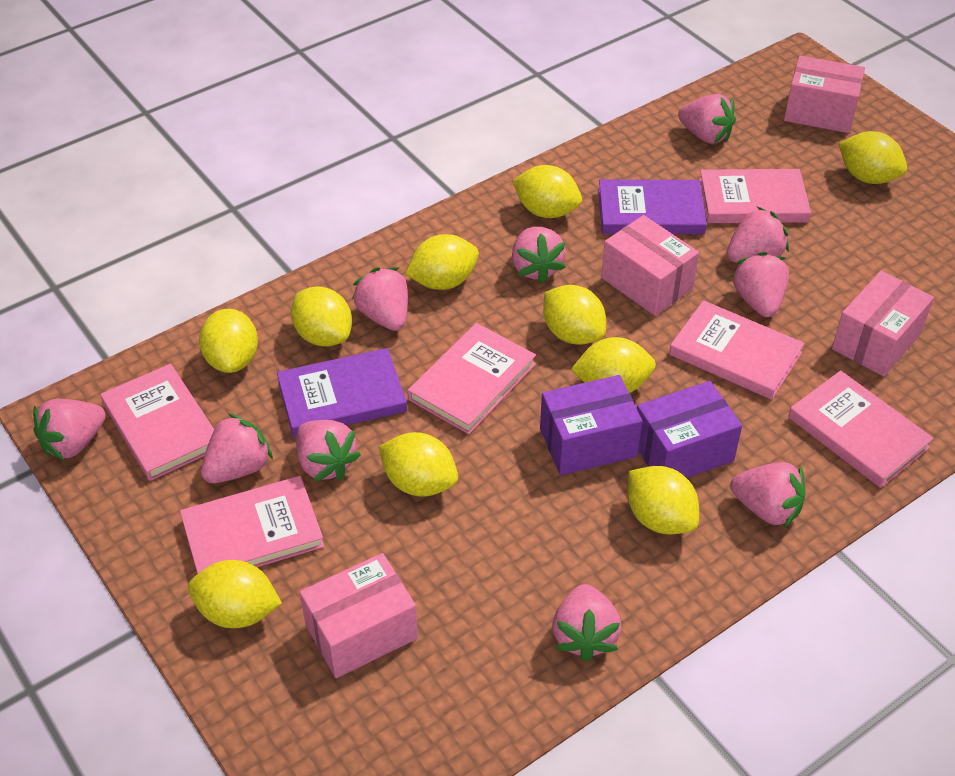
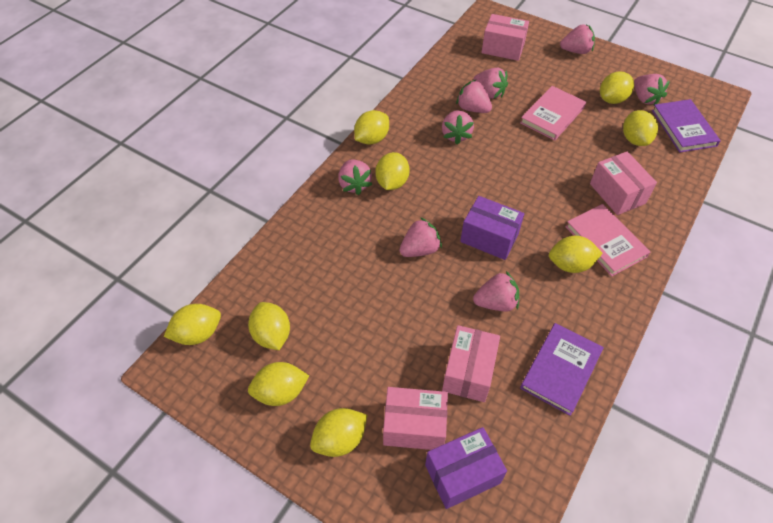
pink book: 6 -> 2
pink strawberry: 10 -> 8
yellow lemon: 10 -> 9

